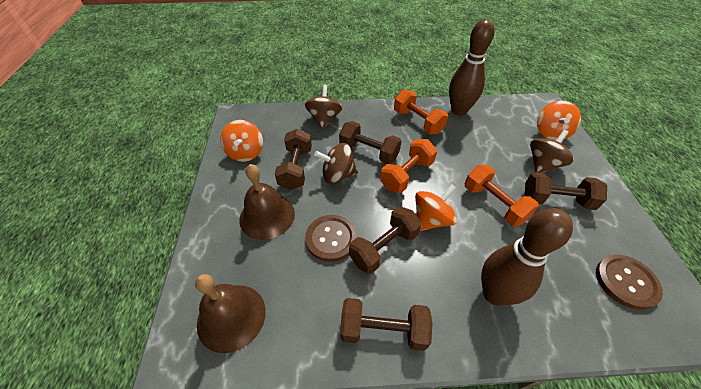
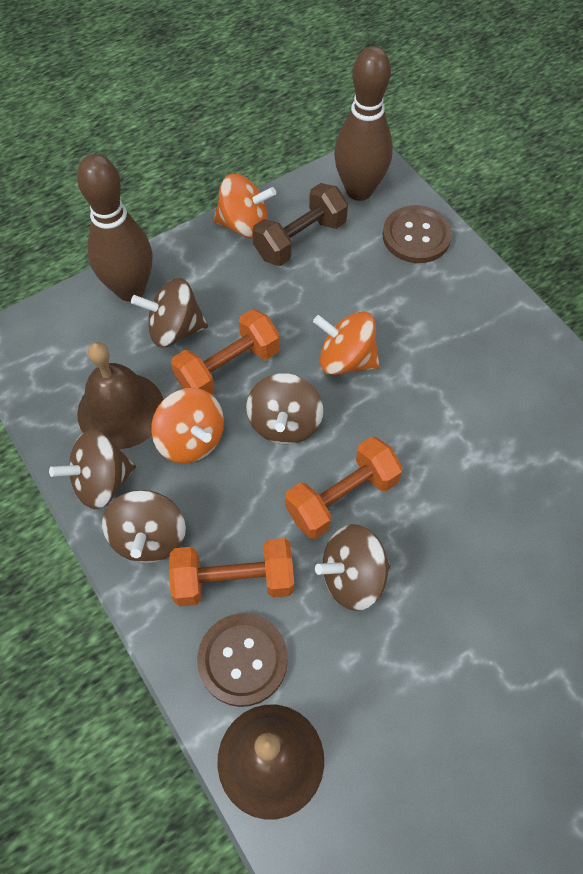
brown dumbbell: 5 -> 1
brown spinning top: 3 -> 5

